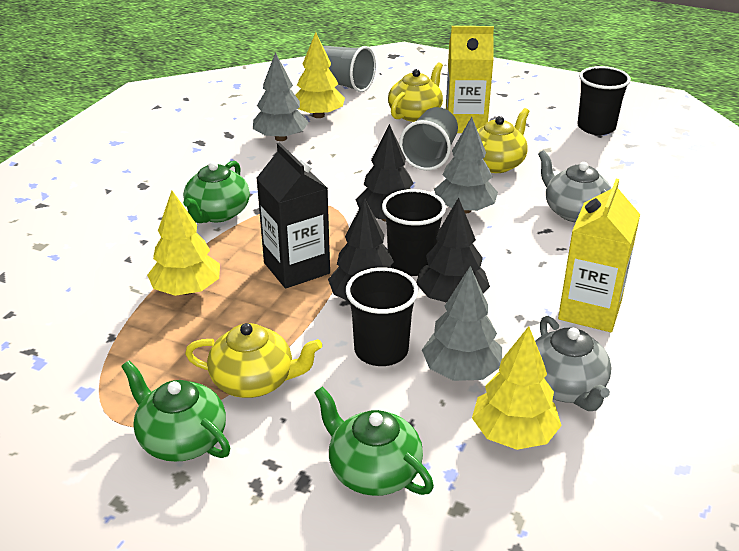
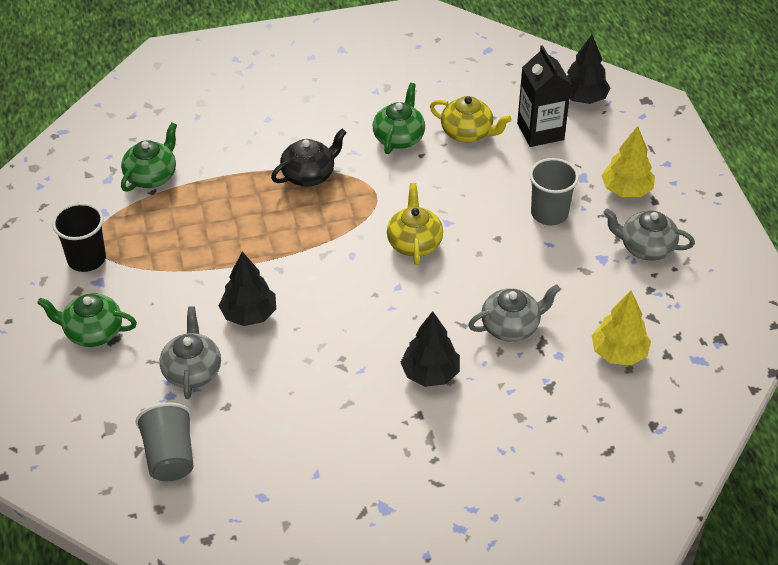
black cup: 3 -> 1
black teapot: 0 -> 1
grey teapot: 2 -> 3
grey tree: 3 -> 0
yellow carton: 2 -> 0
yellow teapot: 3 -> 2
yellow tree: 3 -> 2

